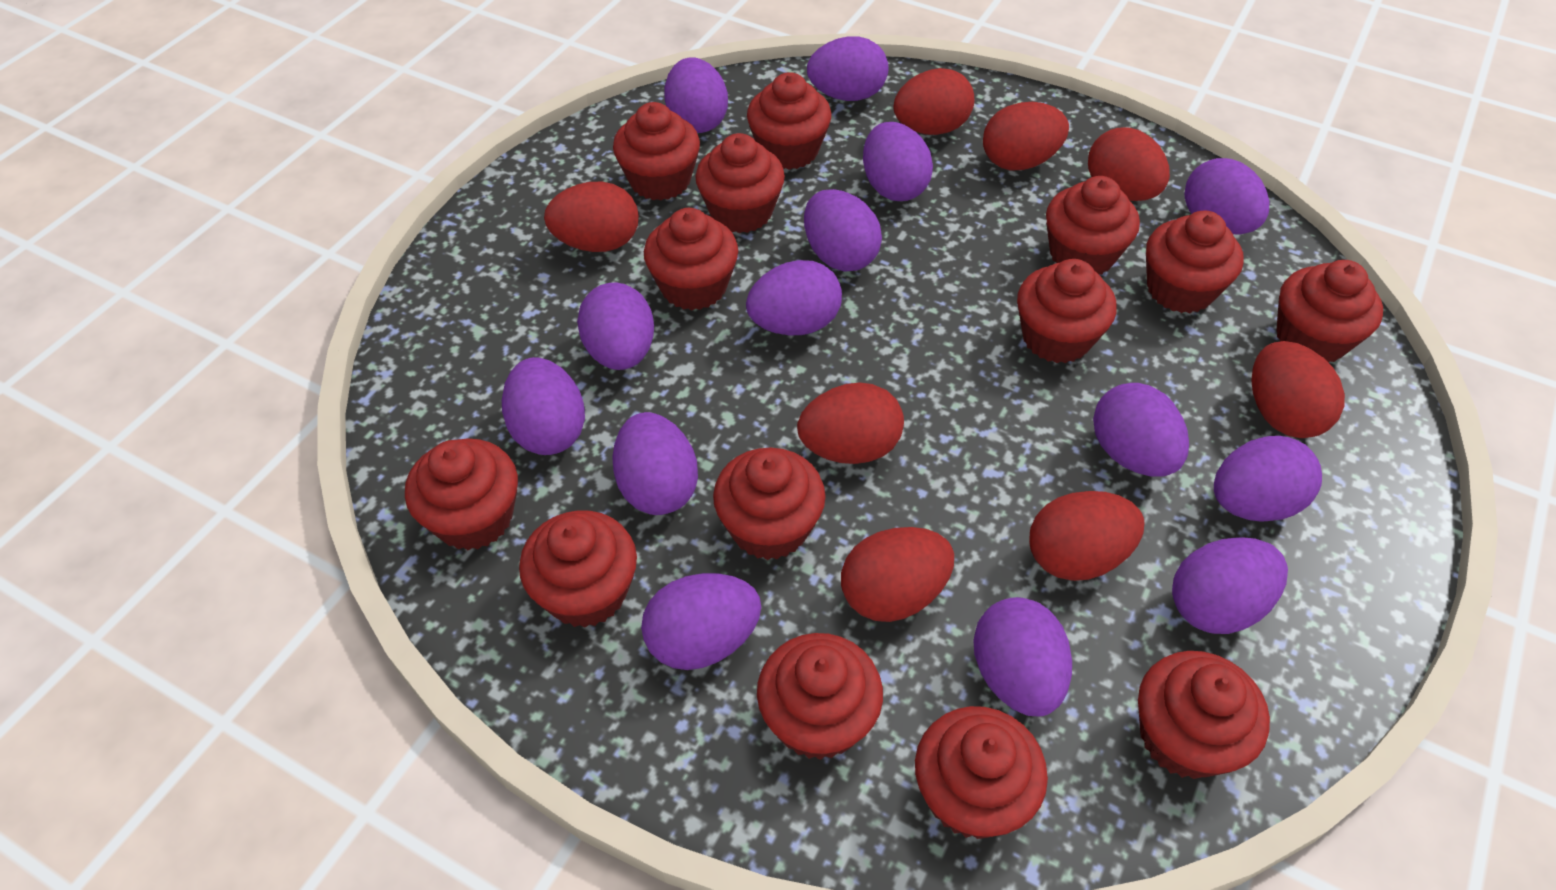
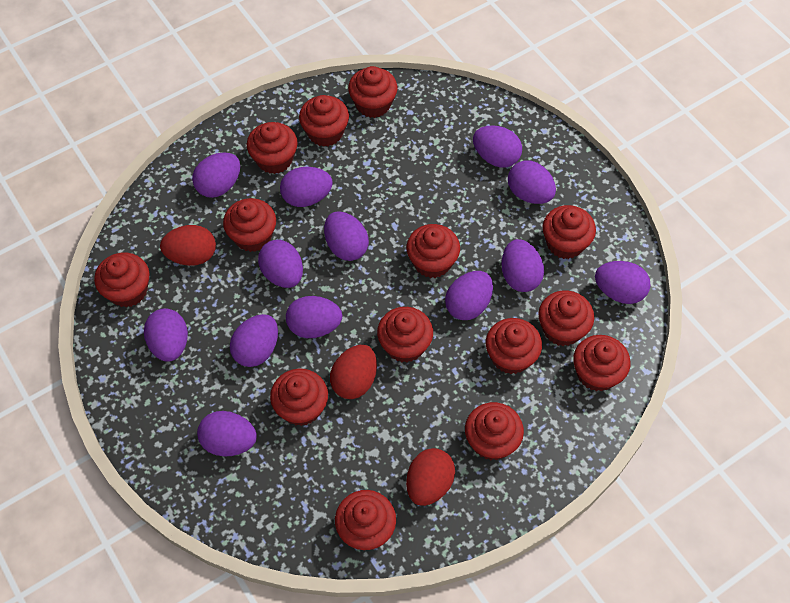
purple egg: 14 -> 13
red egg: 8 -> 3

